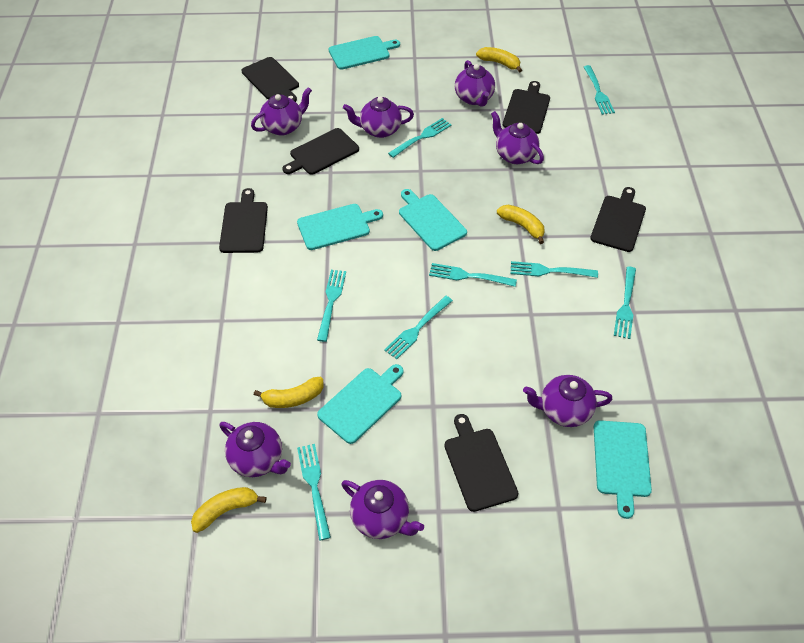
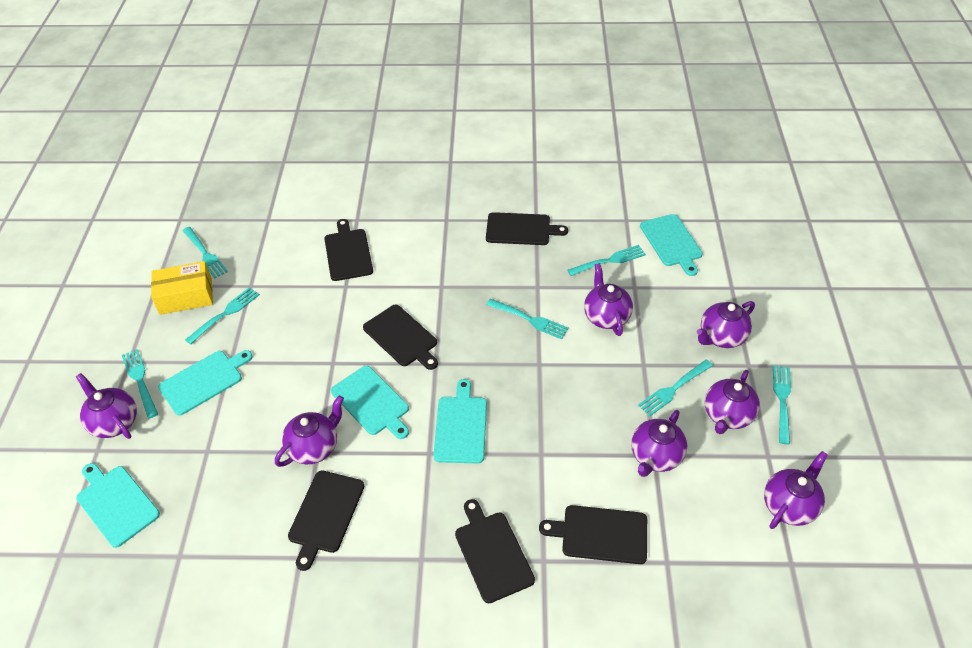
turquoise fork: 8 -> 7
yellow banana: 4 -> 0
yellow box: 0 -> 1

